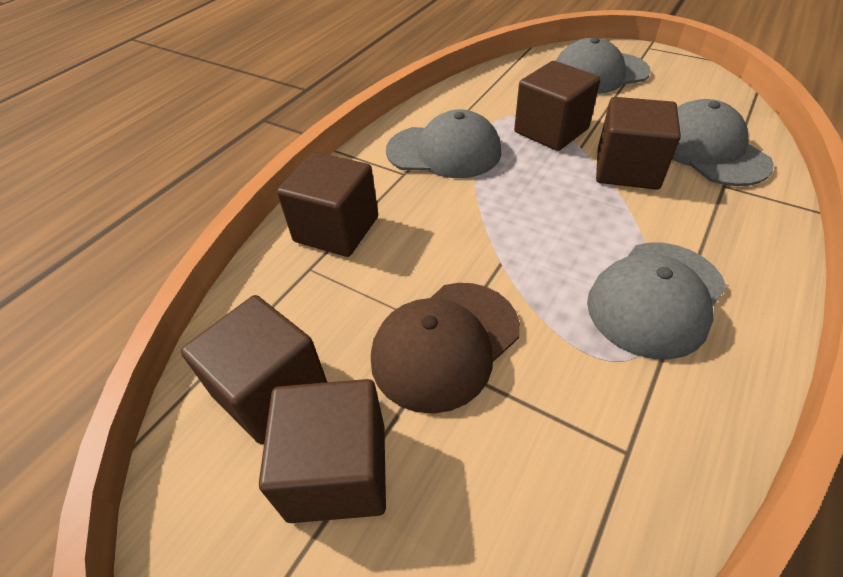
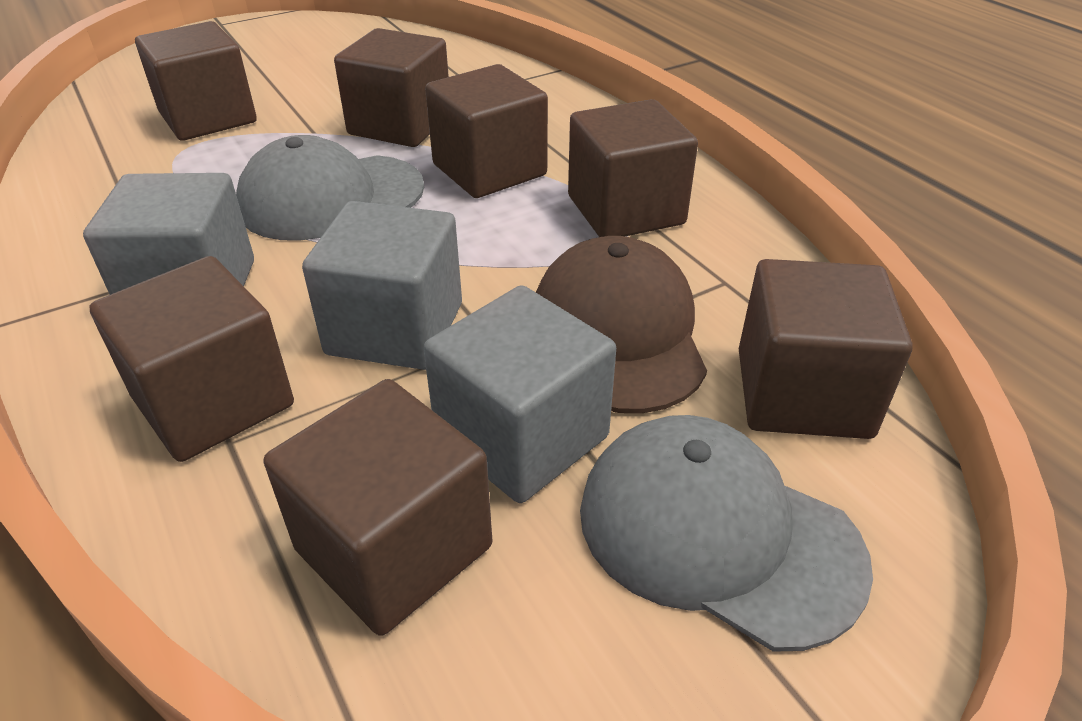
brown cube: 5 -> 7
grey cap: 4 -> 2
grey cube: 0 -> 3

